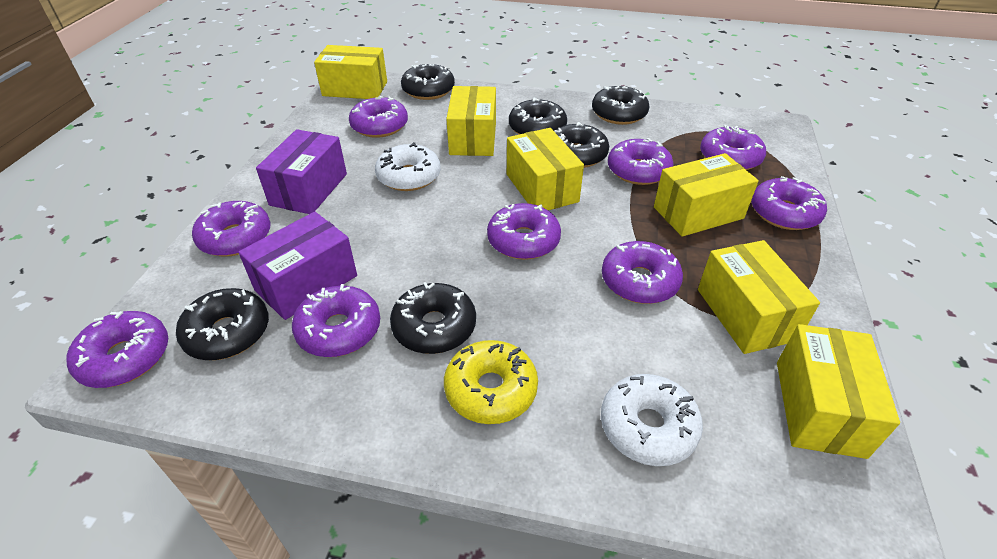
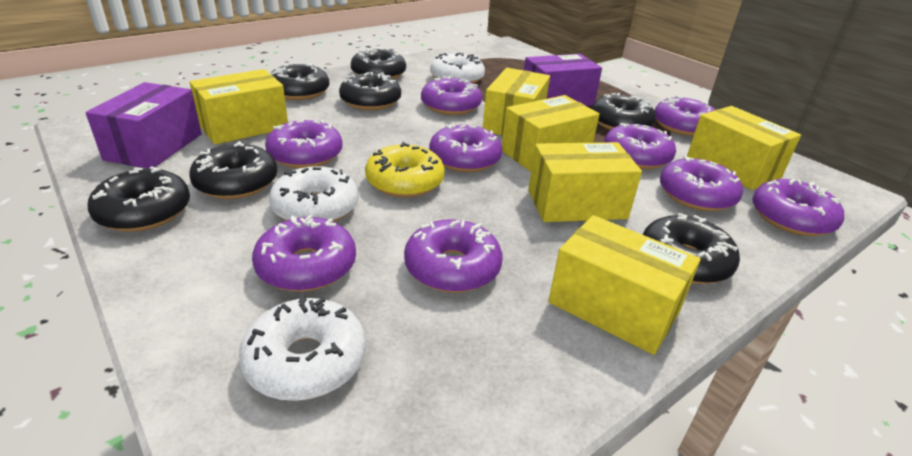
black donut: 6 -> 7
white donut: 2 -> 3

